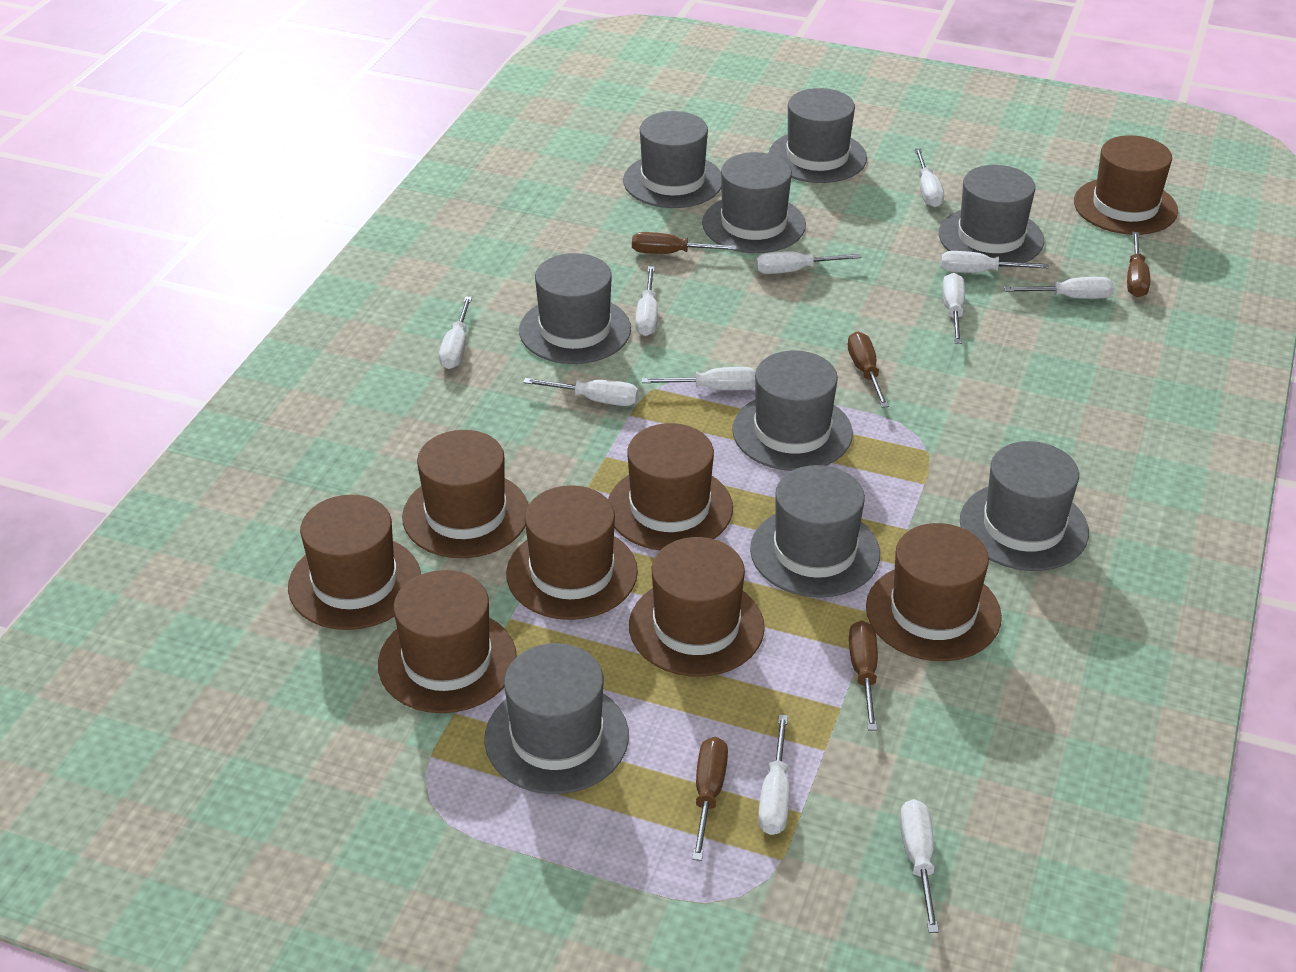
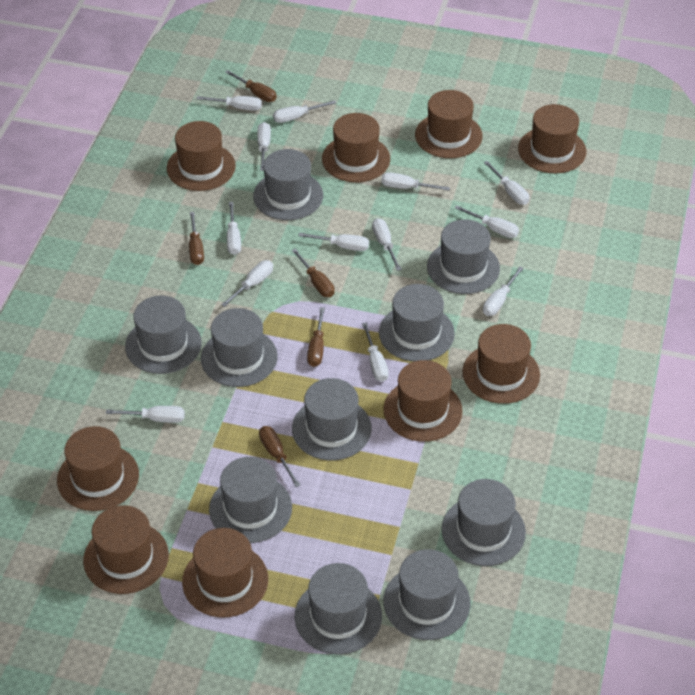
brown hat: 8 -> 9
grey hat: 9 -> 10
white screwdriver: 11 -> 13

